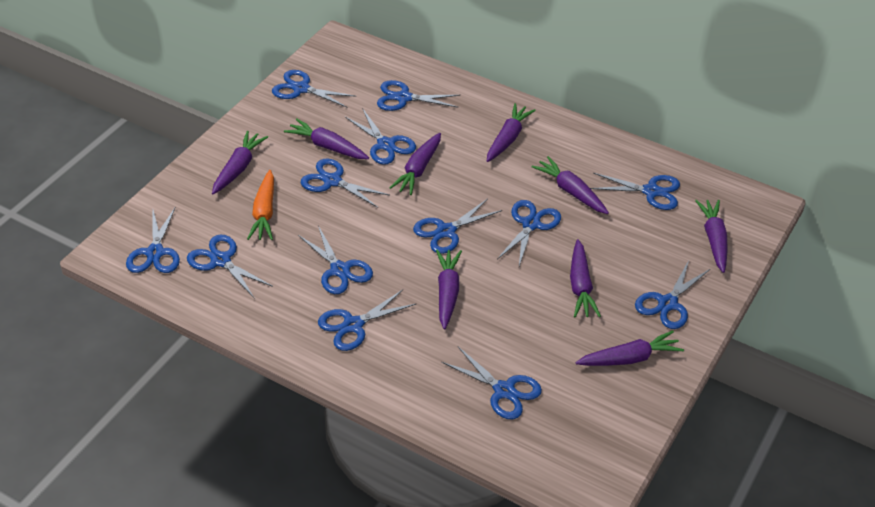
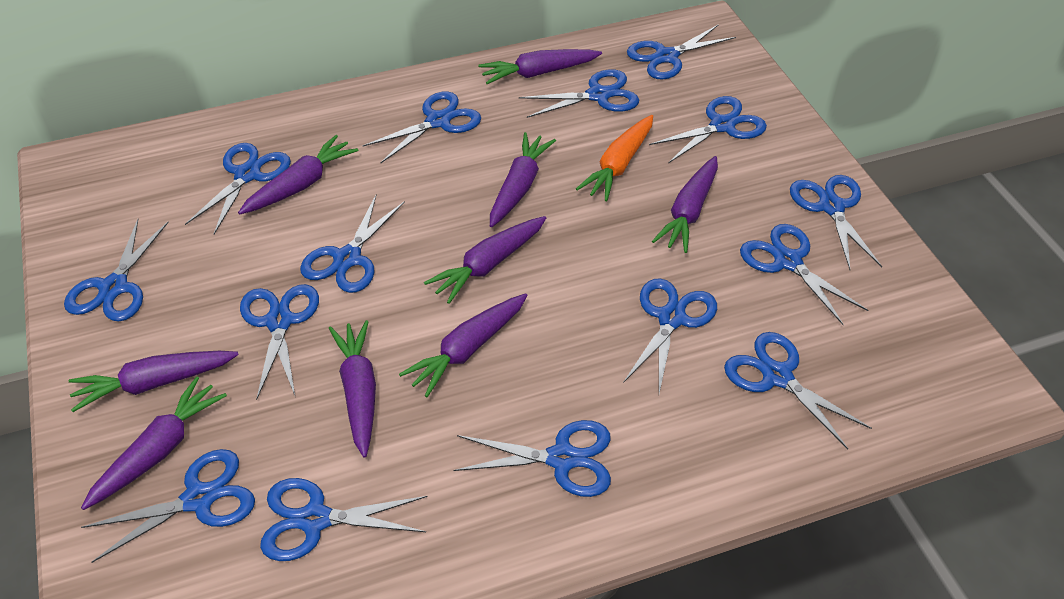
blue scissors: 13 -> 15

